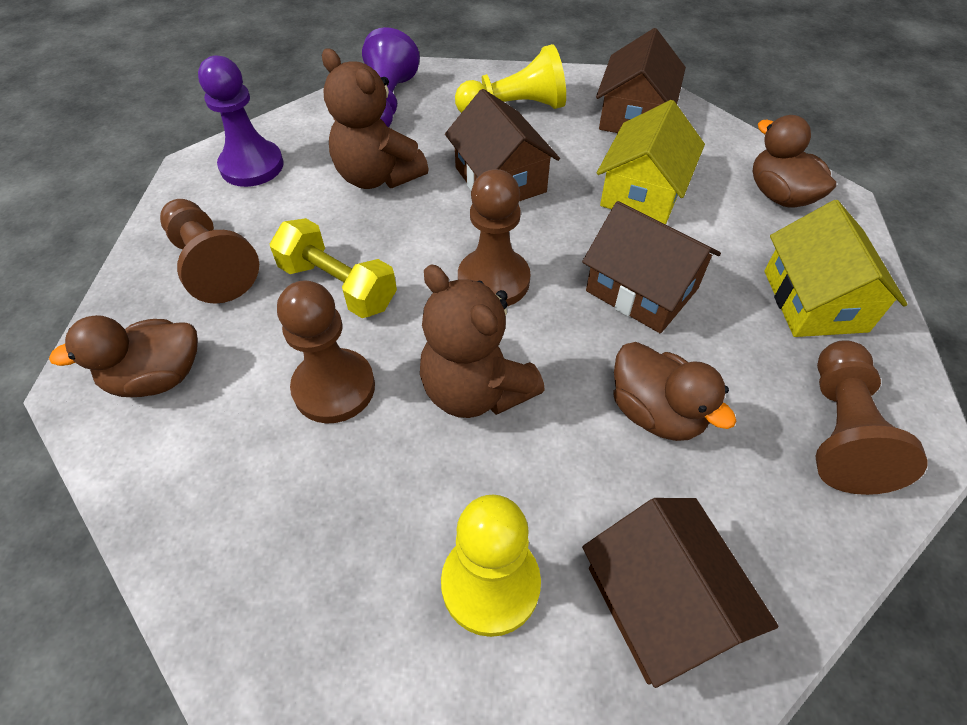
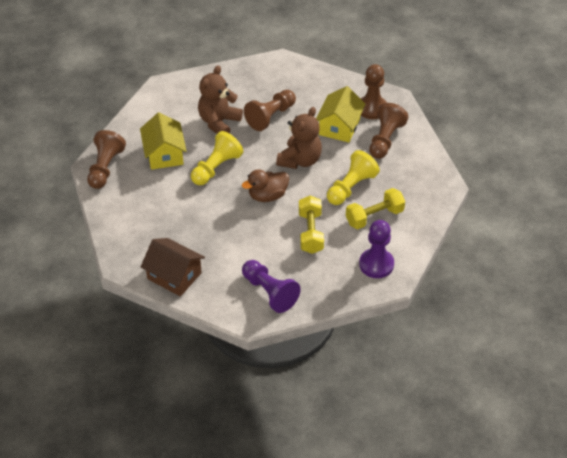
brown duck: 3 -> 1
brown house: 4 -> 1
yellow dumbbell: 1 -> 2

